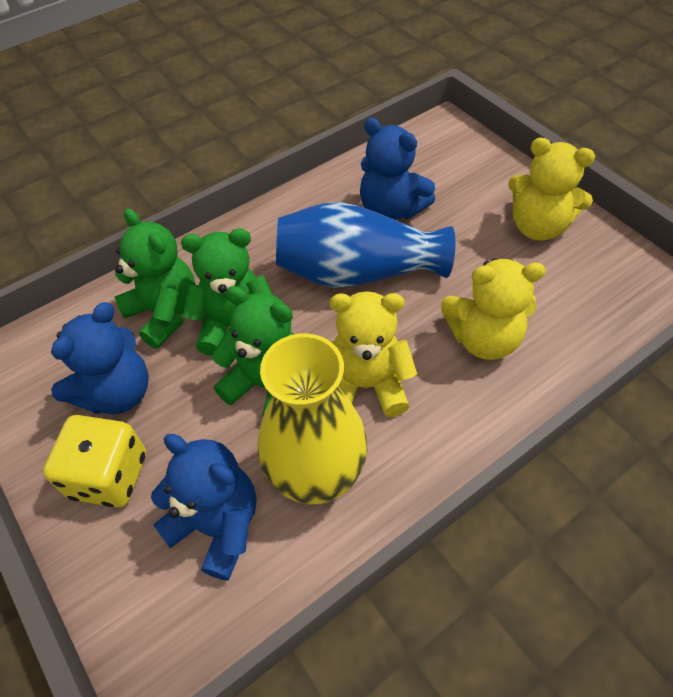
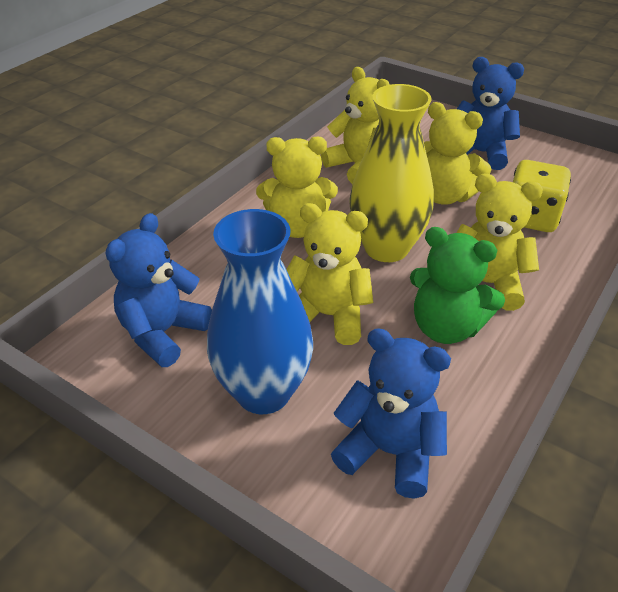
green teddy bear: 3 -> 1
yellow teddy bear: 3 -> 5

